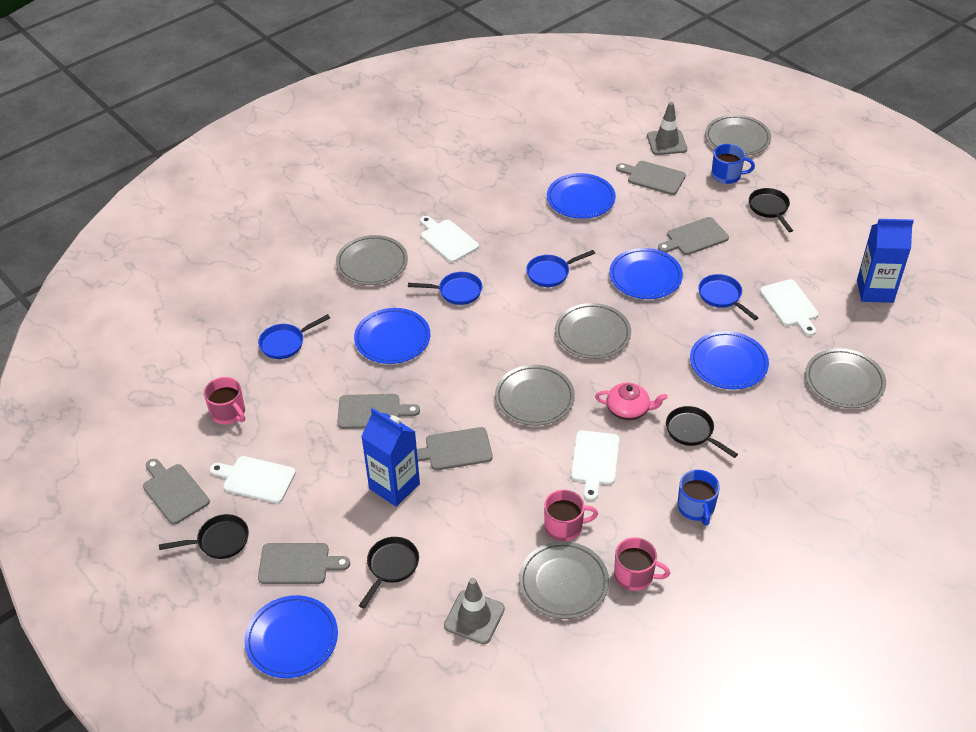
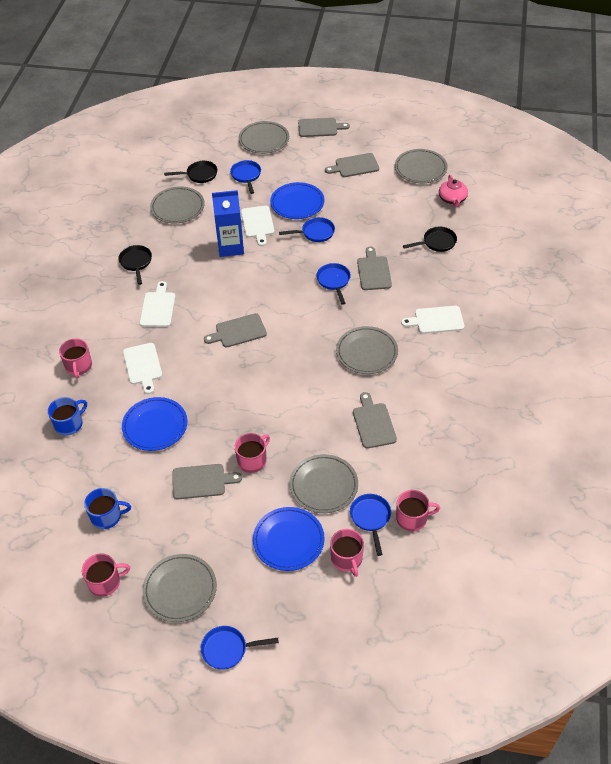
black pan: 4 -> 3
blue carton: 2 -> 1
blue pan: 4 -> 5
blue plate: 5 -> 3
grey traffic cone: 2 -> 0
pink mug: 3 -> 5

